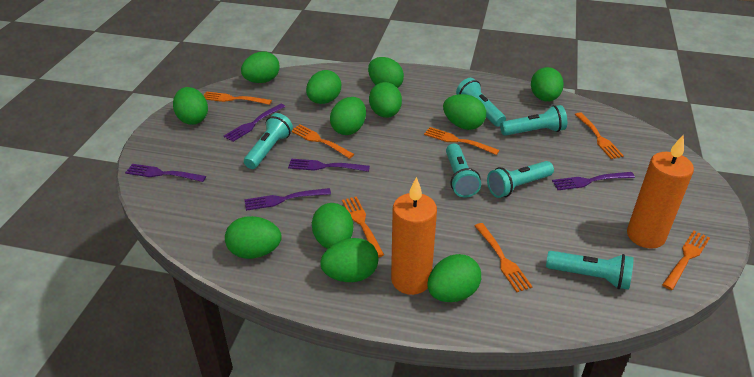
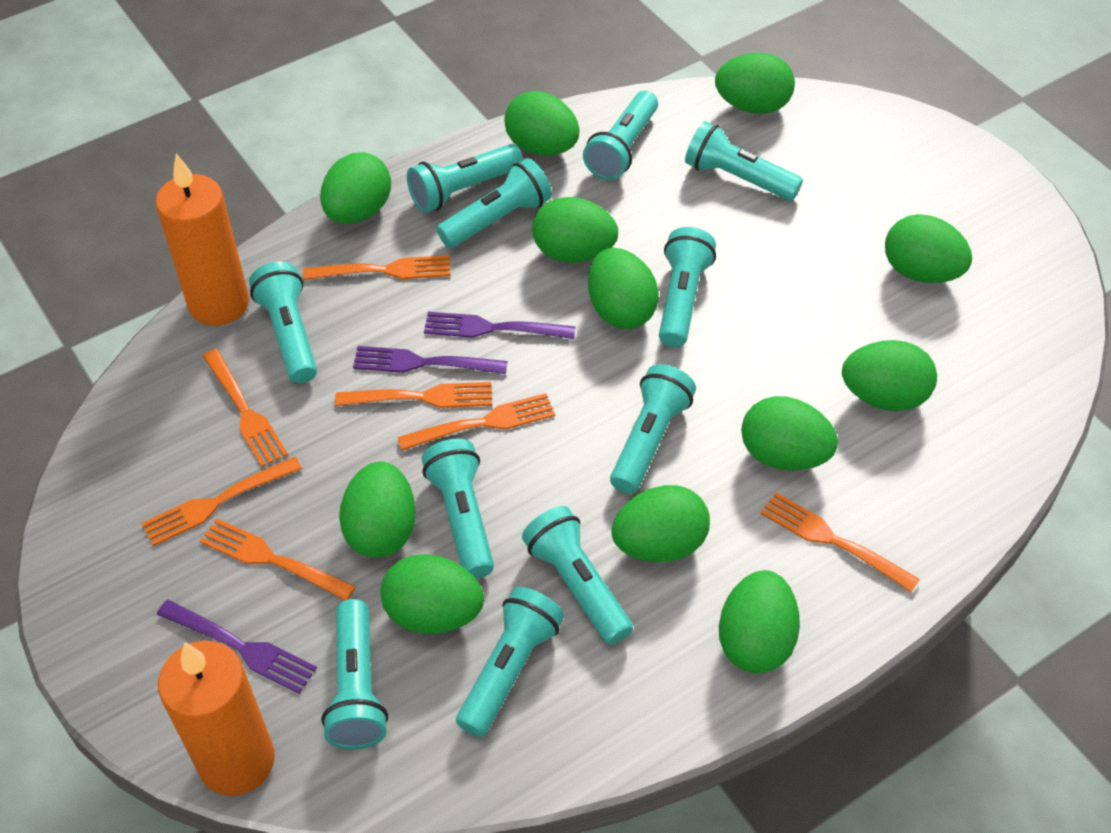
purple fork: 5 -> 3
turquoise flashlight: 6 -> 11

